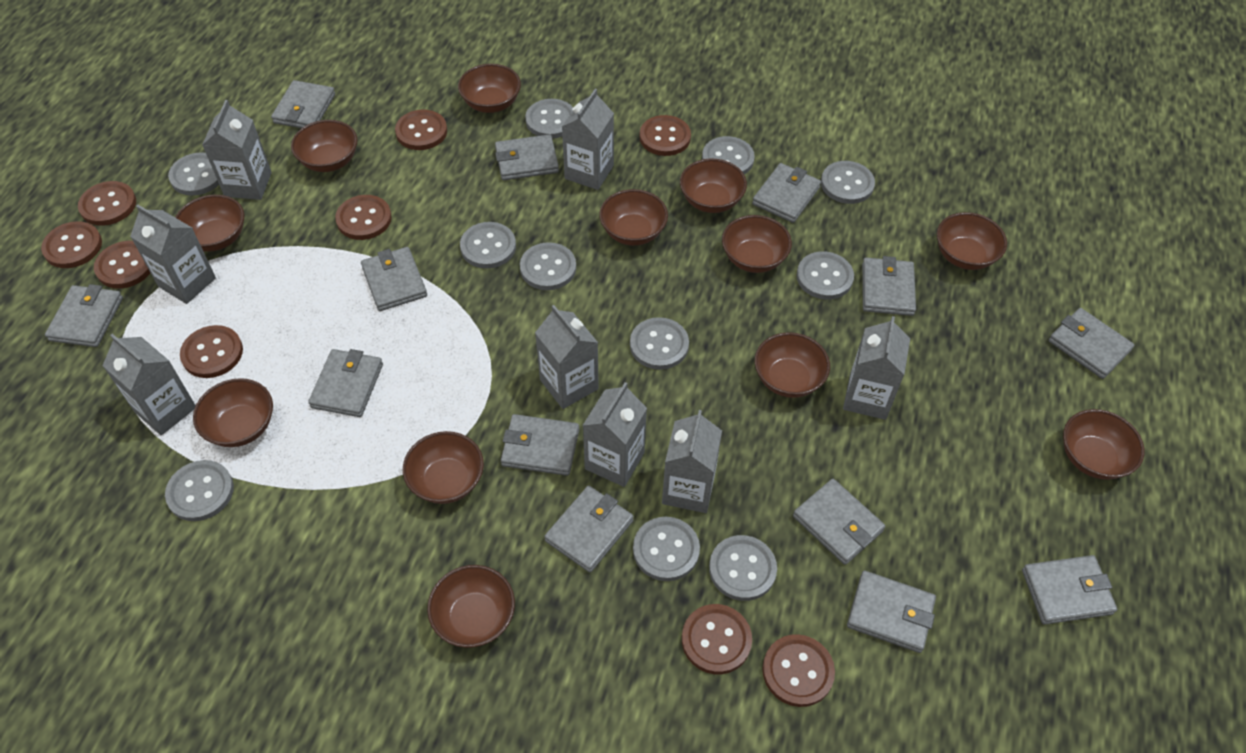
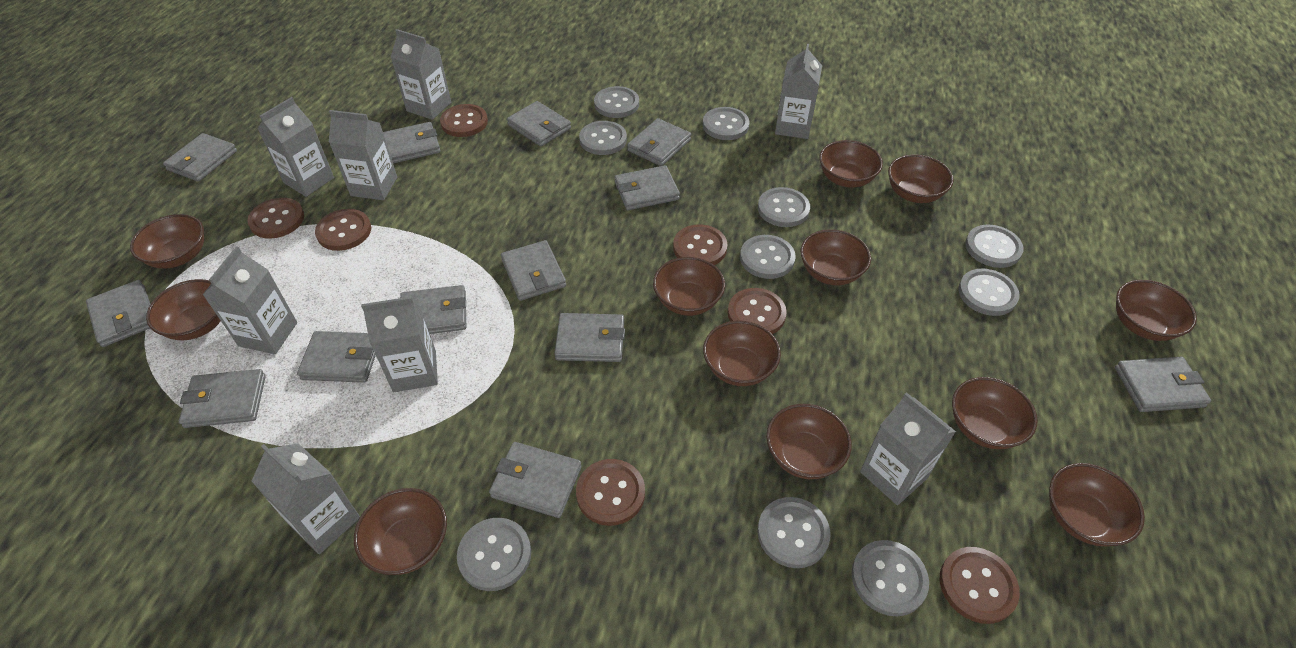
brown button: 9 -> 7
grey button: 11 -> 10

